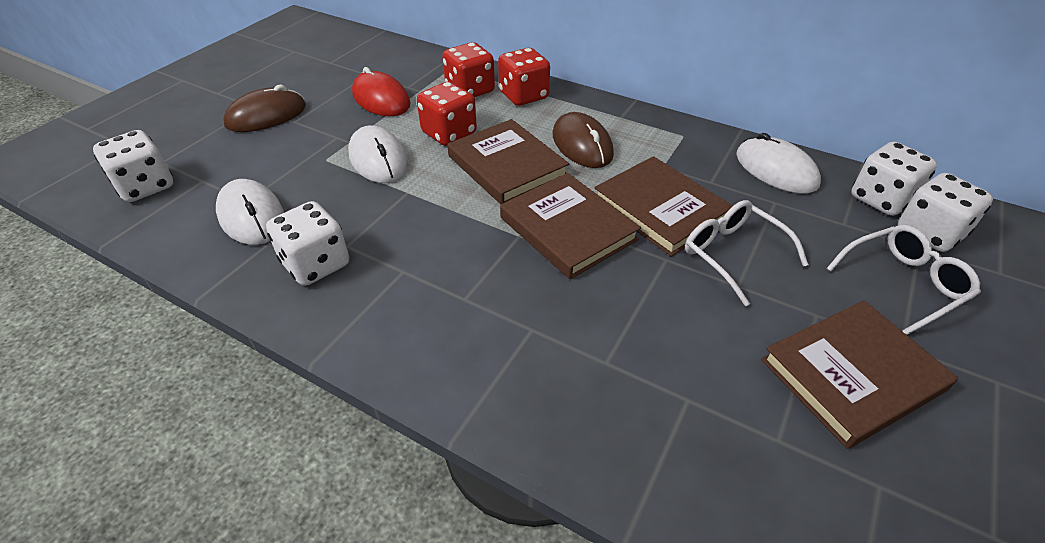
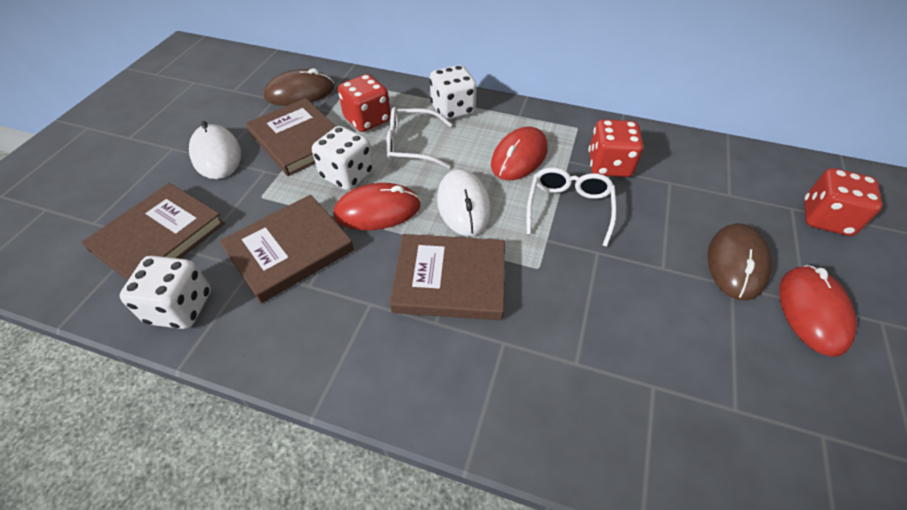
red mouse: 1 -> 3
white dice: 4 -> 3
white mouse: 3 -> 2

